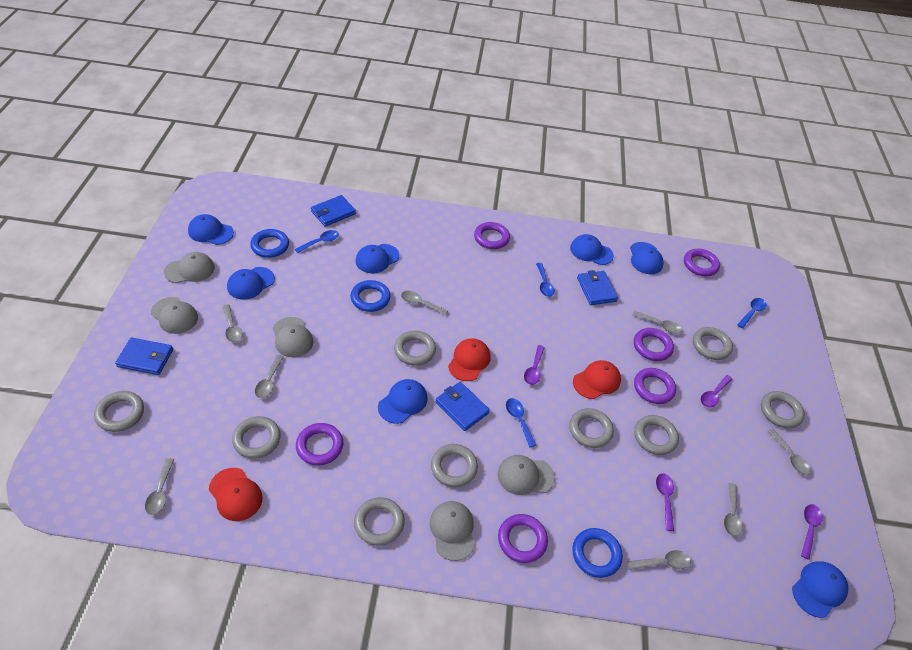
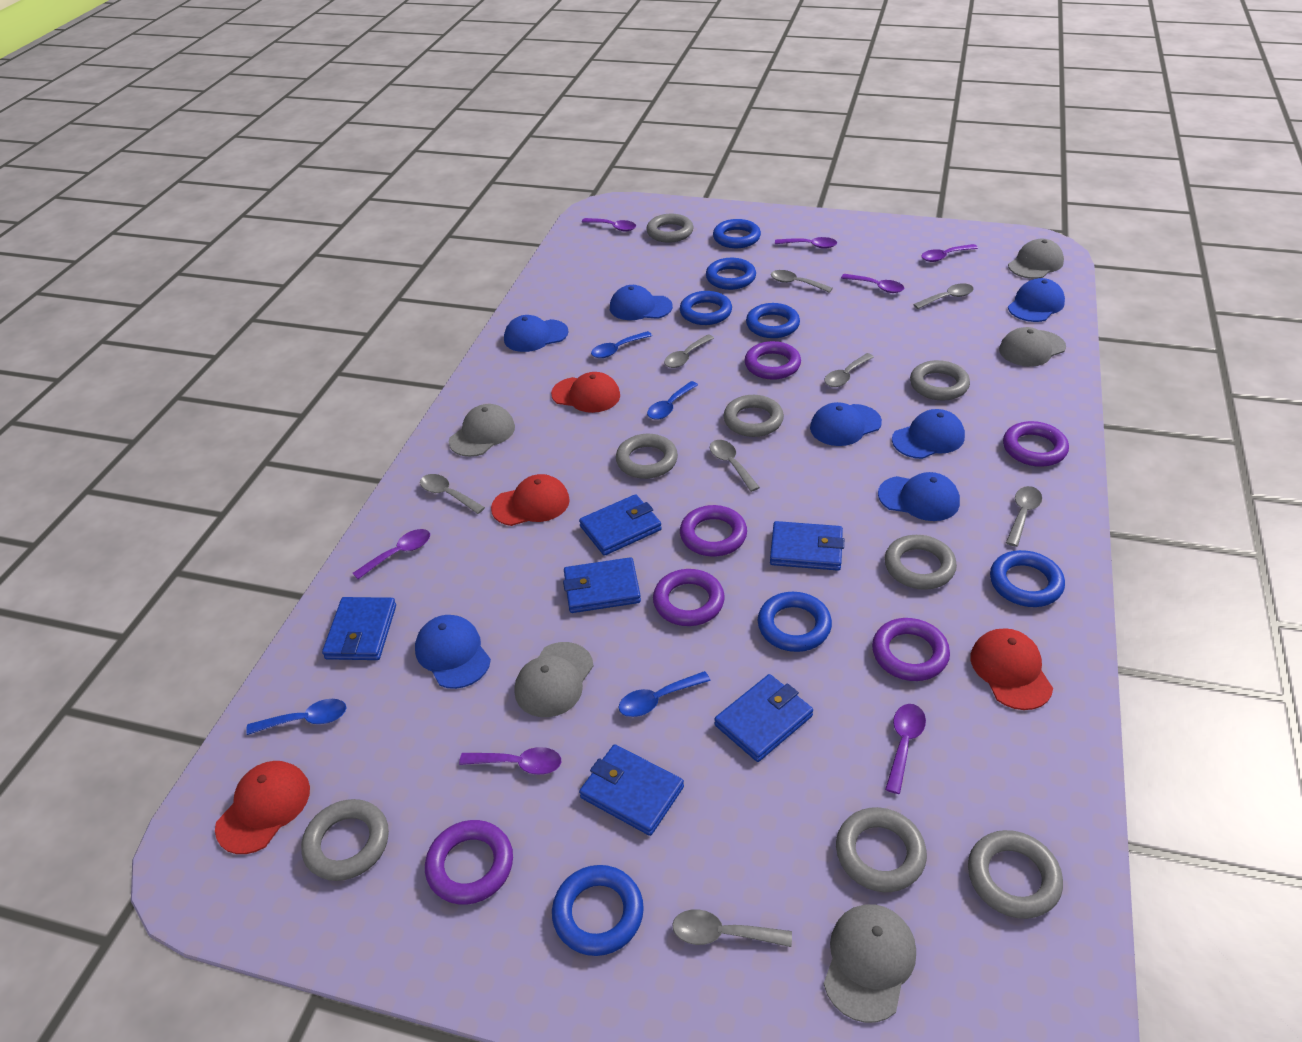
blue ring: 3 -> 7
blue wallet: 4 -> 6
grey ring: 9 -> 8
purple spoon: 4 -> 7
red cap: 3 -> 4

